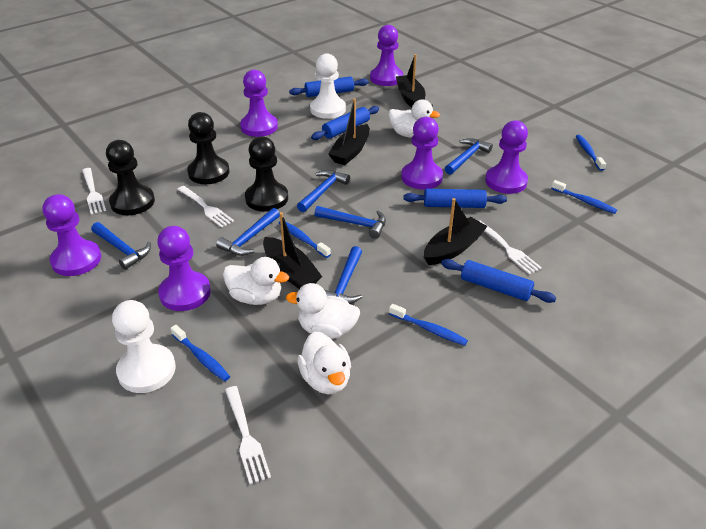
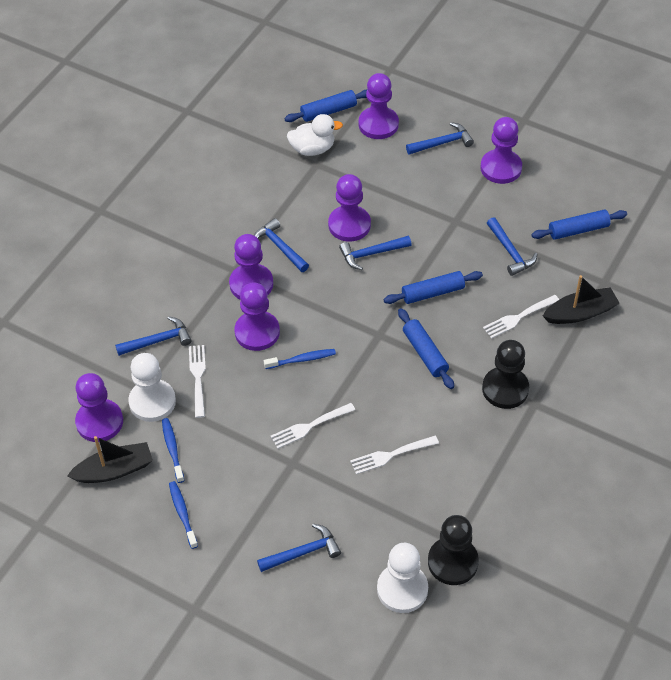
black boat: 4 -> 2
black pawn: 3 -> 2
blue toothbrush: 5 -> 3
white duck: 4 -> 1

